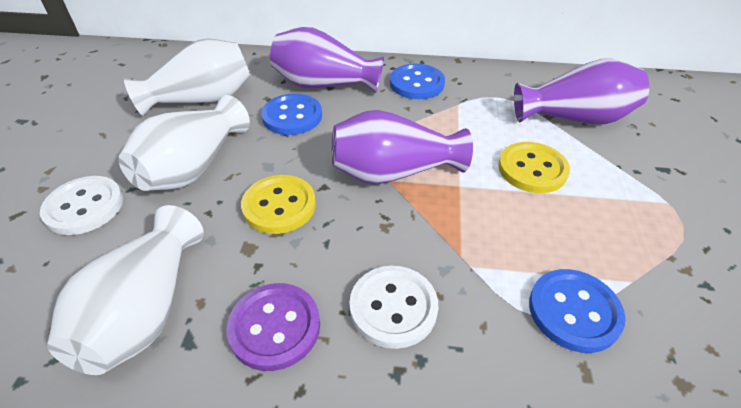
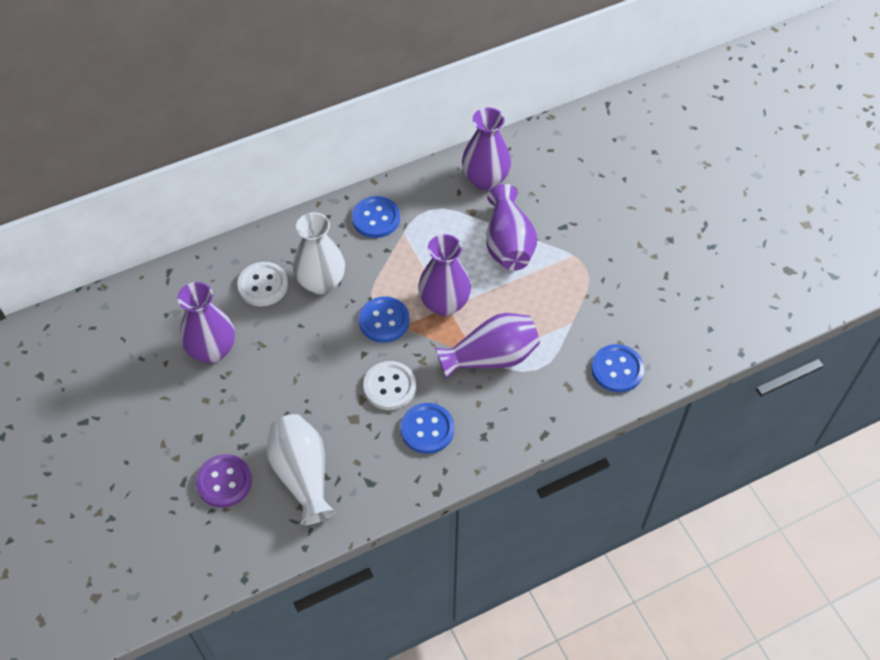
blue button: 3 -> 4
purple vase: 3 -> 5
white vase: 3 -> 2
yellow button: 2 -> 0

